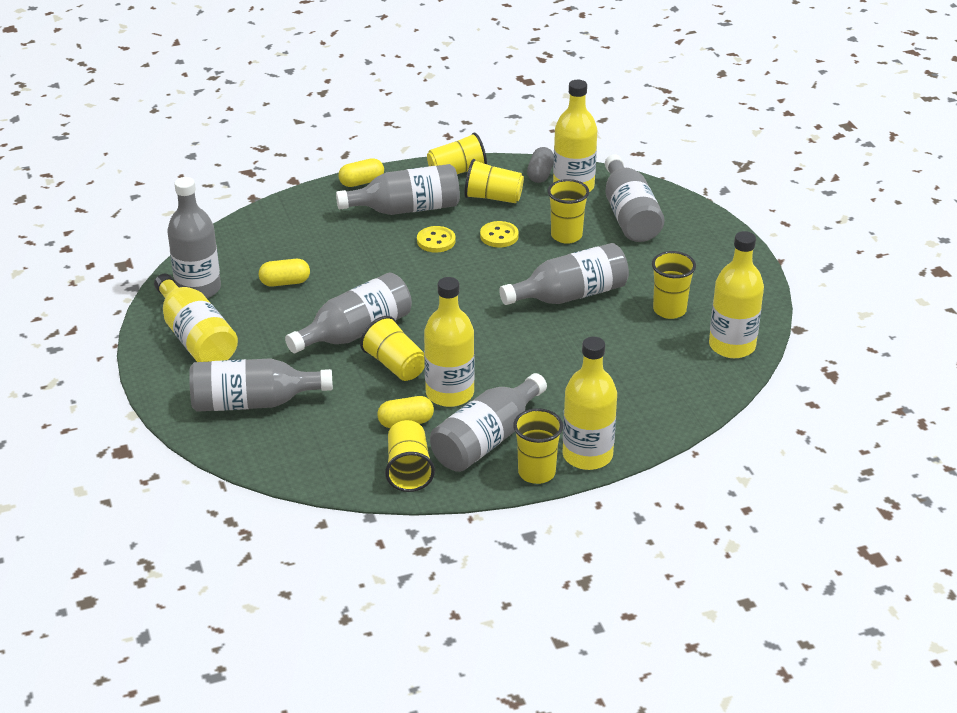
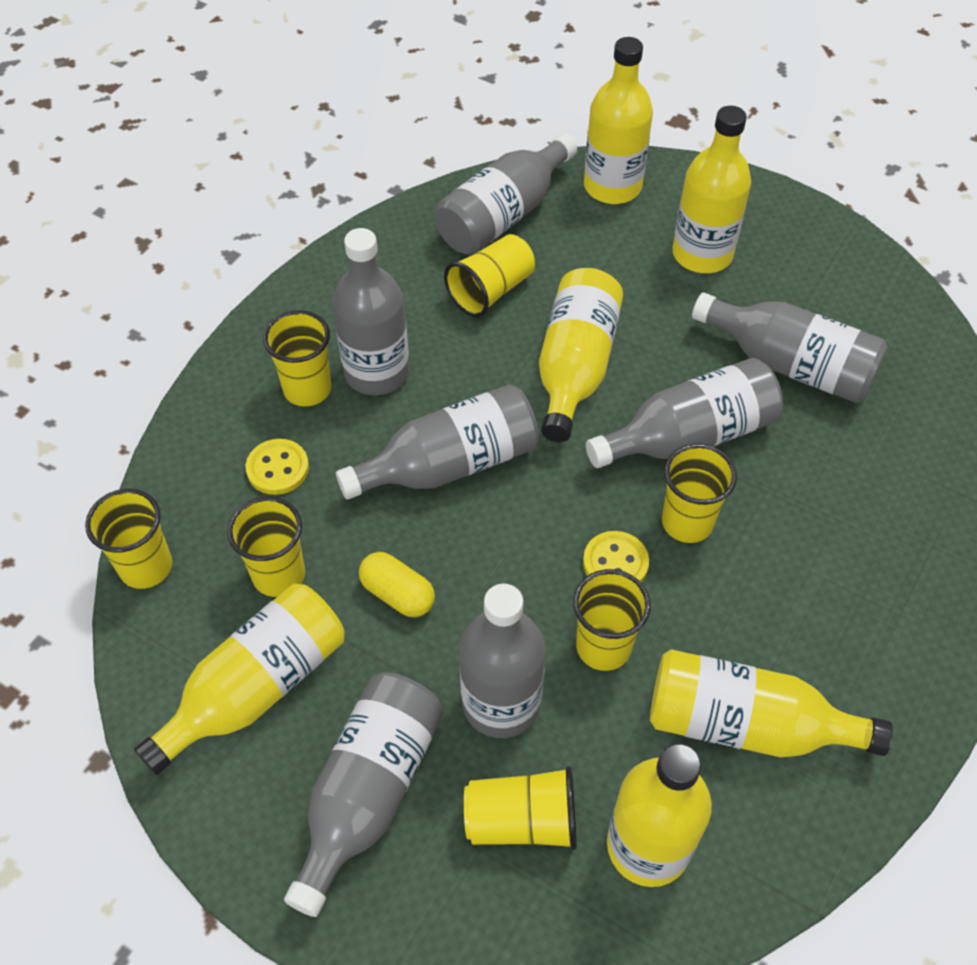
grey capsule: 1 -> 0
yellow bottle: 5 -> 6
yellow capsule: 3 -> 1

